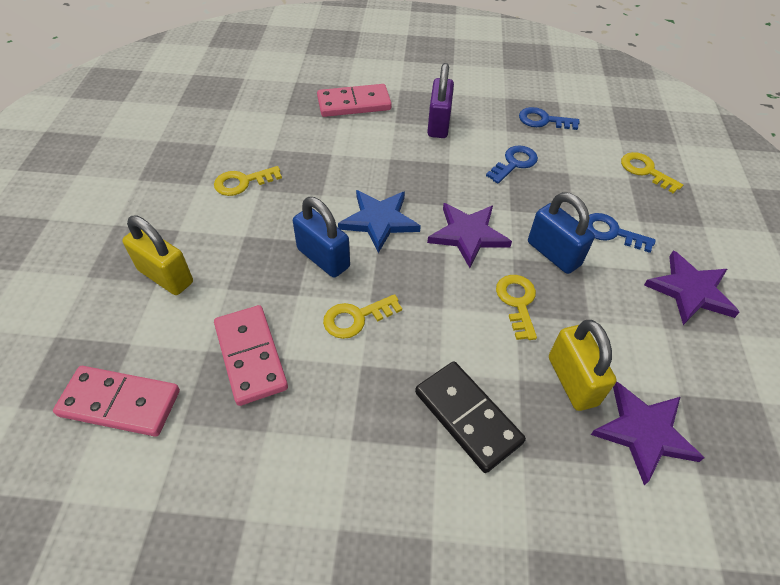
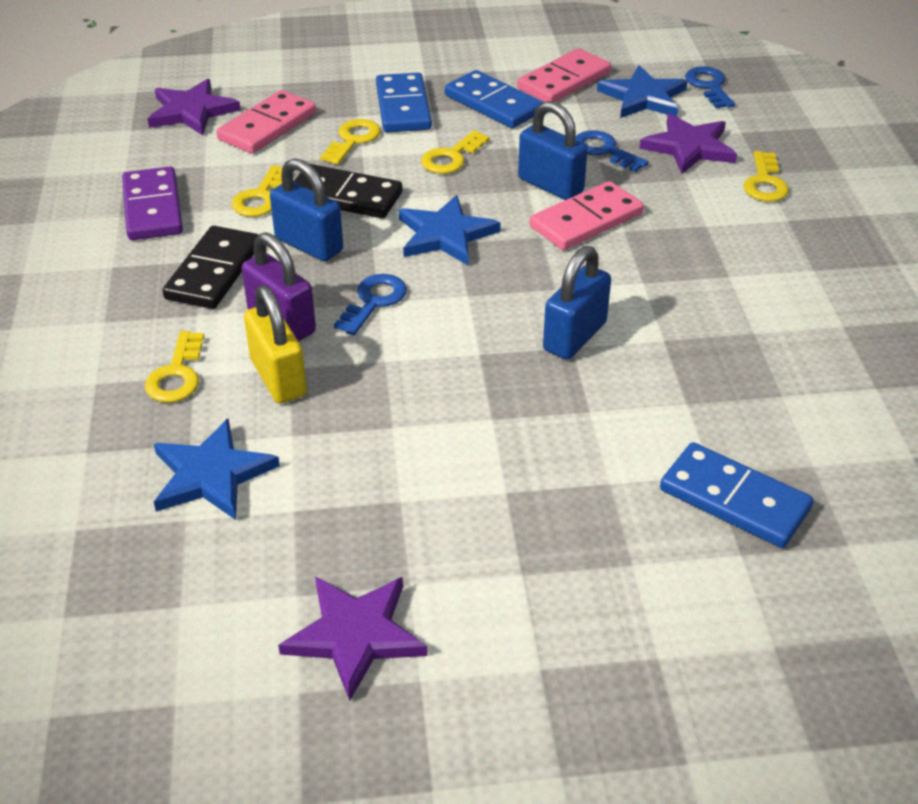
black domino: 1 -> 2
blue domino: 0 -> 3
blue padlock: 2 -> 3
blue star: 1 -> 3
purple domino: 0 -> 1
yellow key: 4 -> 5
yellow padlock: 2 -> 1

